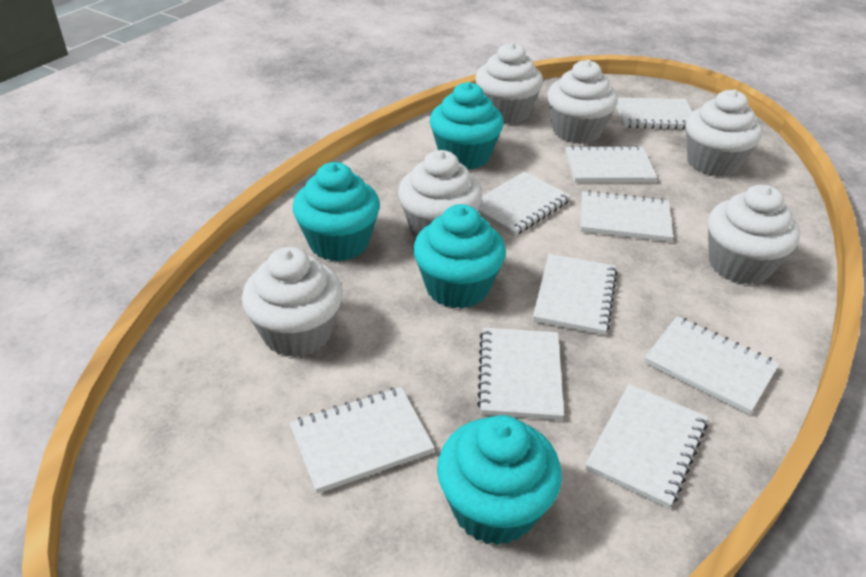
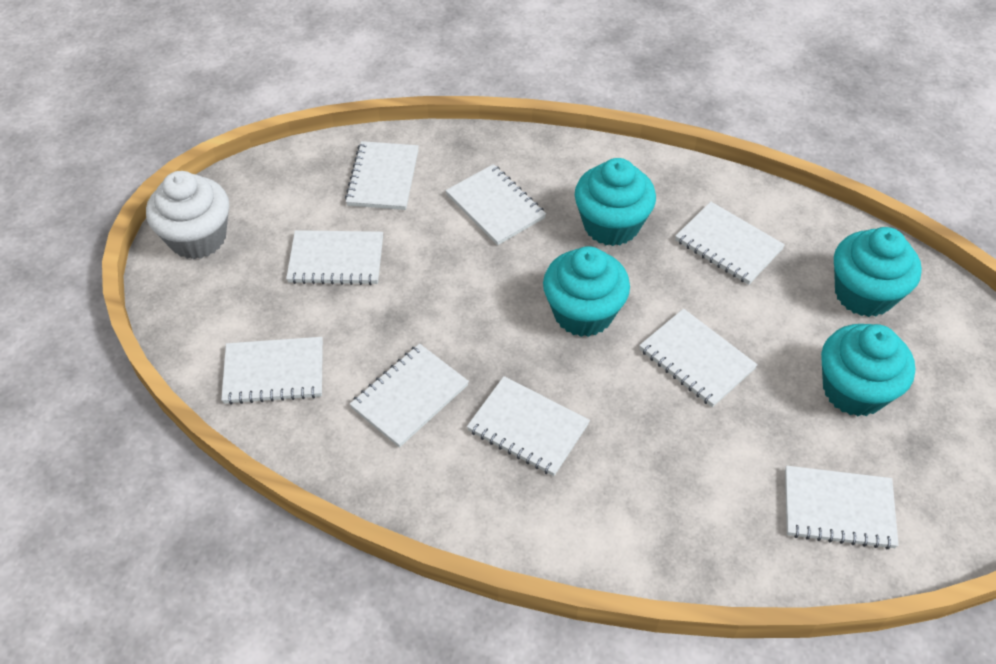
white cupcake: 6 -> 1

